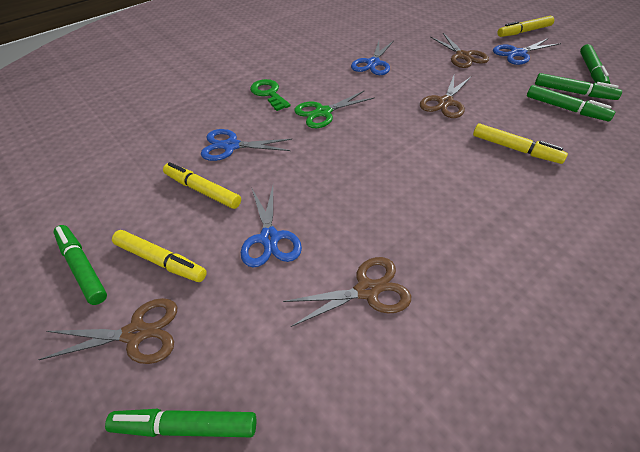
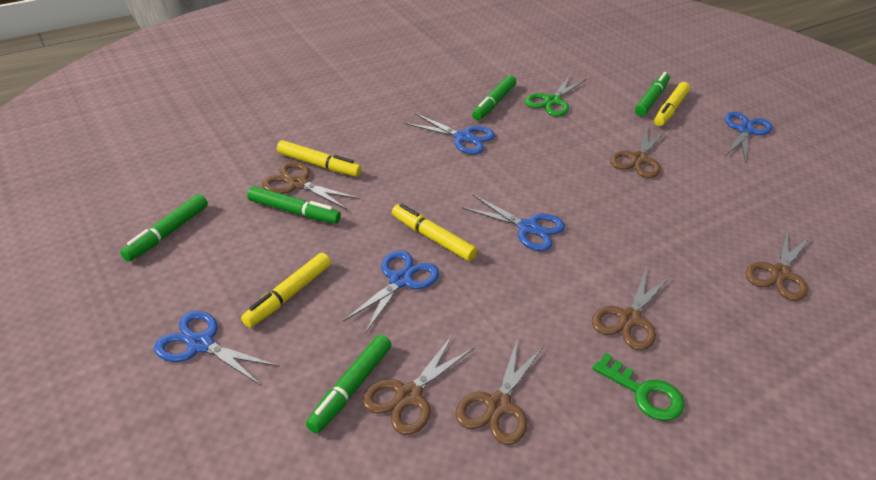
blue scissors: 4 -> 5
brown scissors: 4 -> 6

